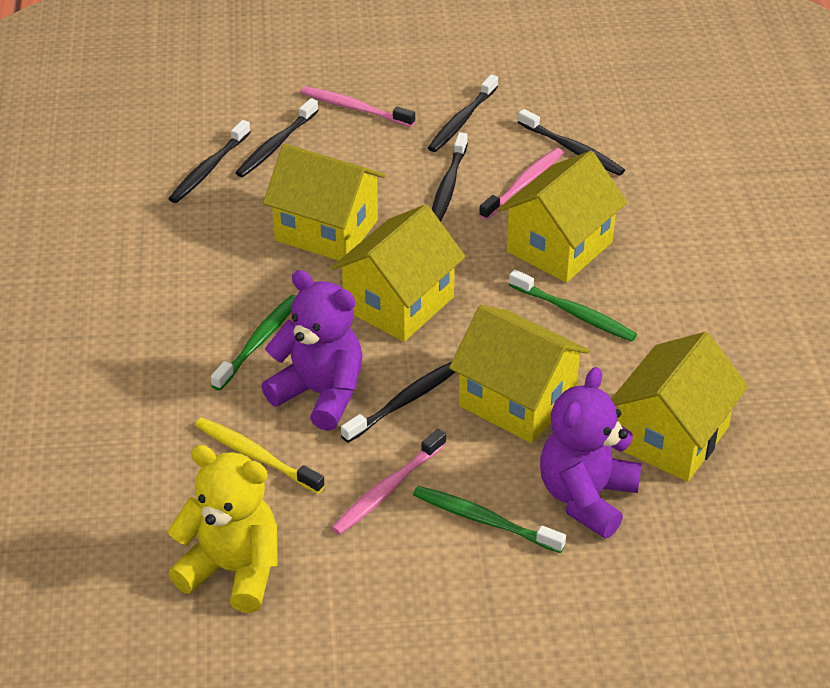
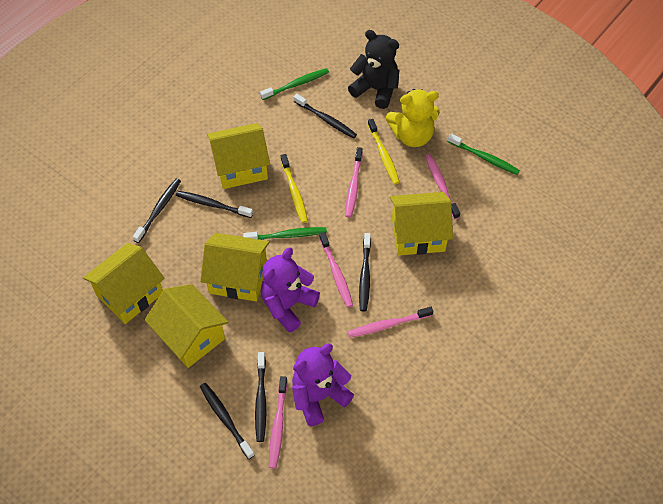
black teddy bear: 0 -> 1
pink toothbrush: 3 -> 5
yellow toothbrush: 1 -> 2

